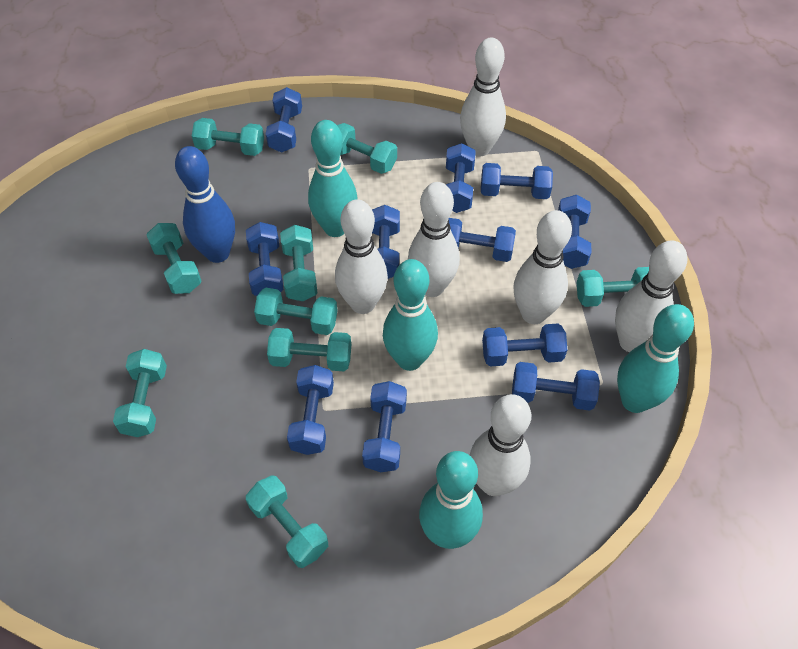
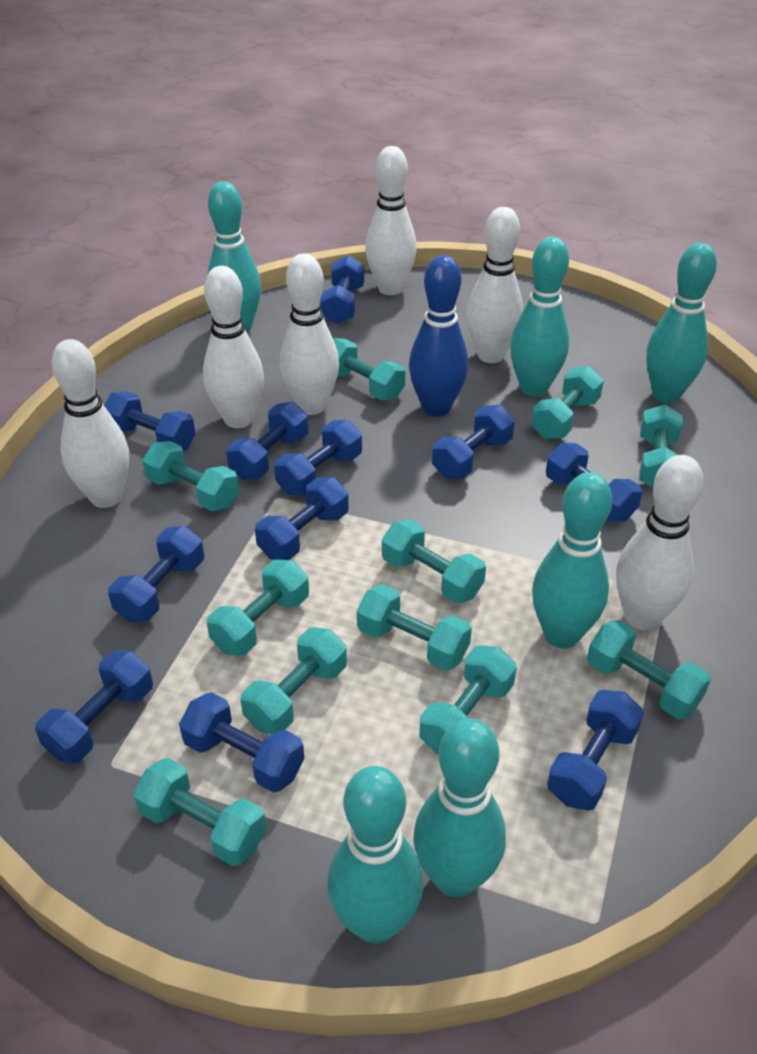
turquoise bowling pin: 4 -> 6
turquoise dumbbell: 9 -> 11

